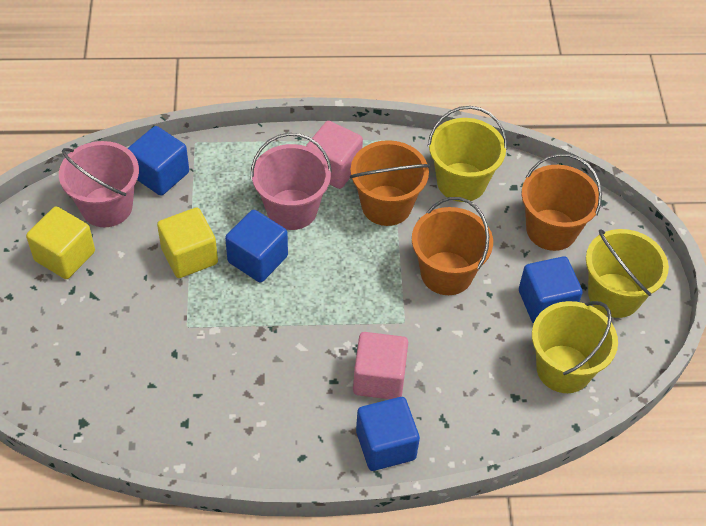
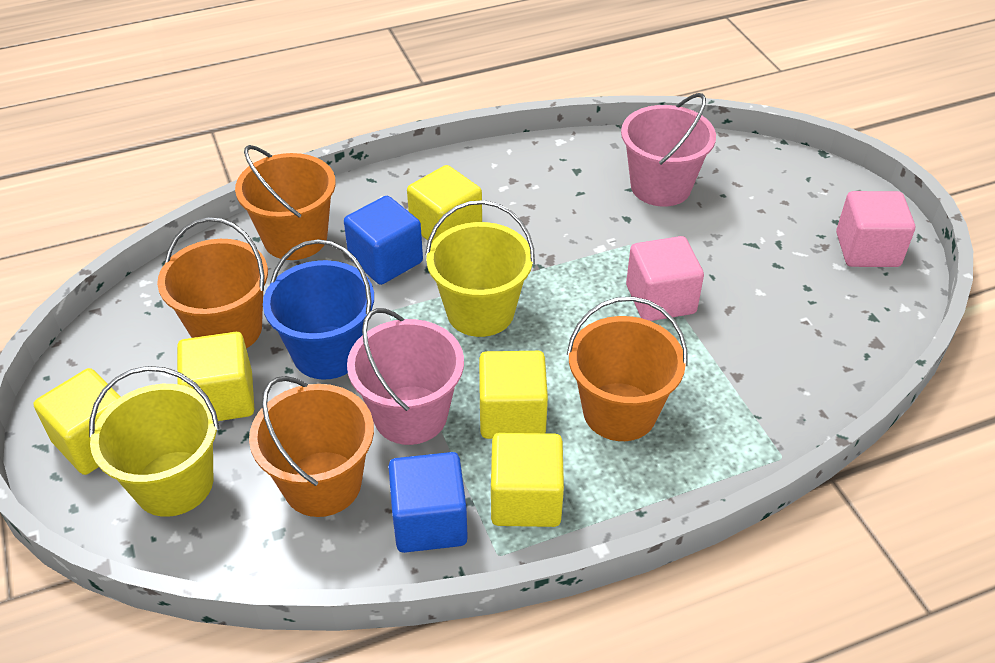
blue bucket: 0 -> 1
blue cube: 4 -> 2
orange bucket: 3 -> 4
yellow bucket: 3 -> 2
yellow cube: 2 -> 5

